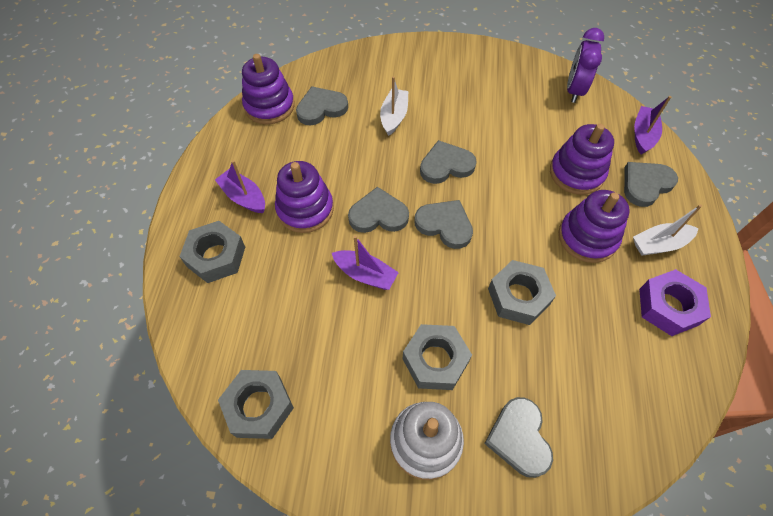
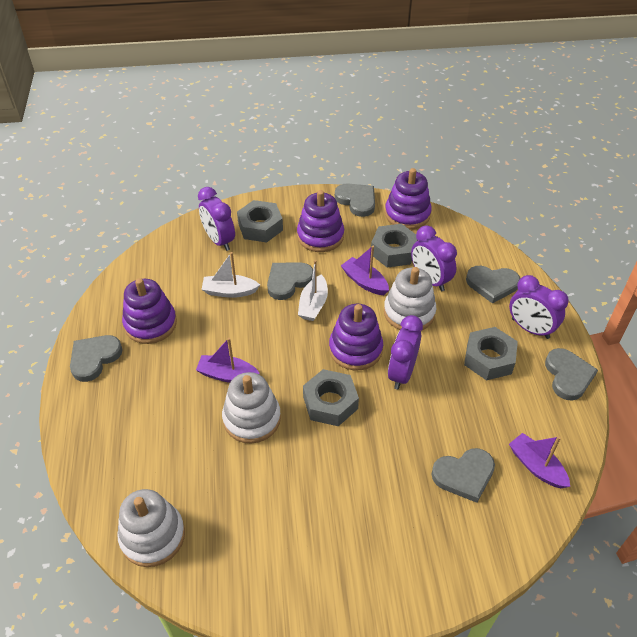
purple clock: 1 -> 4
purple nut: 1 -> 0
white stacking toy: 1 -> 3

